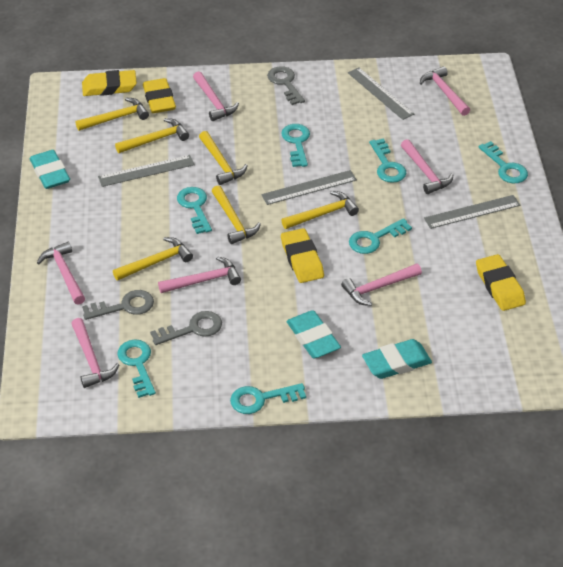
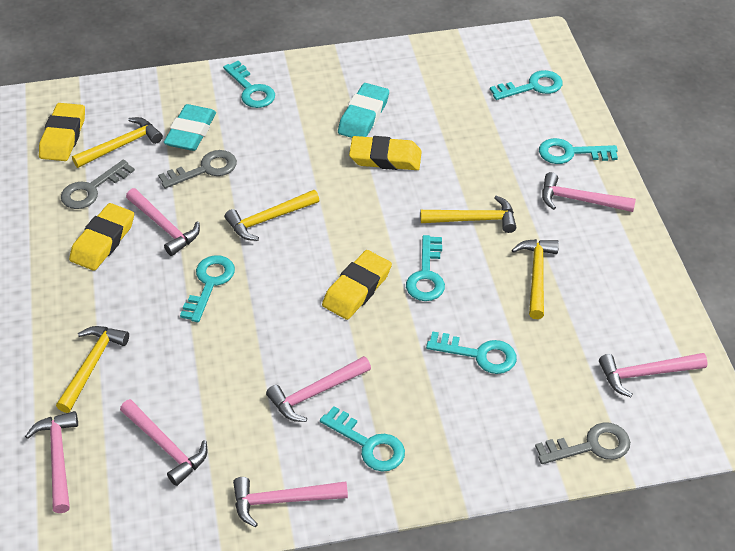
grey ruler: 4 -> 0
turquoise eraser: 3 -> 2
yellow hammer: 6 -> 5

